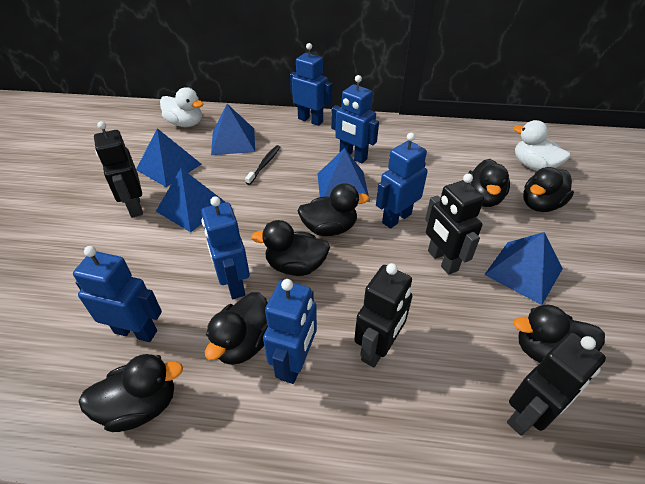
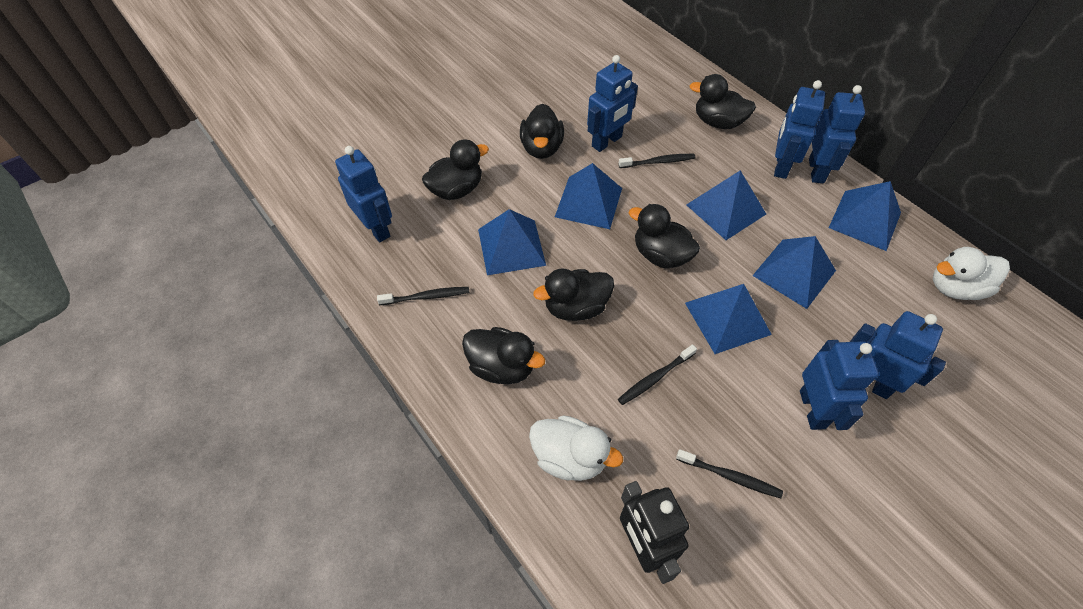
black duck: 7 -> 6
black robot: 4 -> 1
black toothbrush: 1 -> 4
blue pyramid: 5 -> 6

